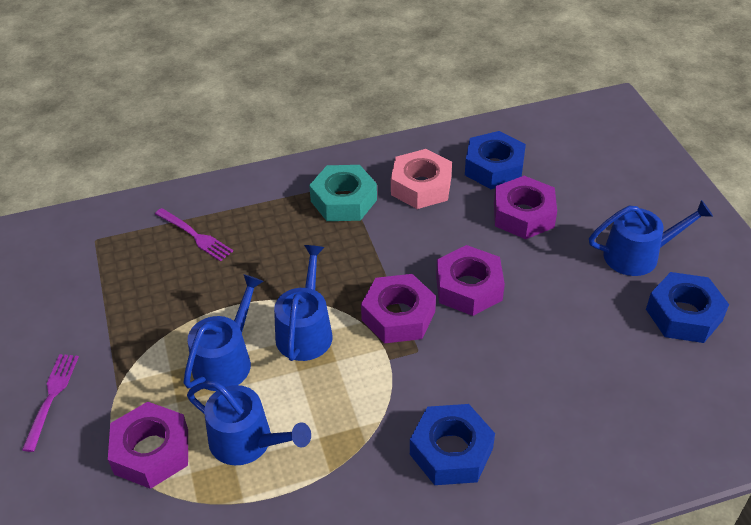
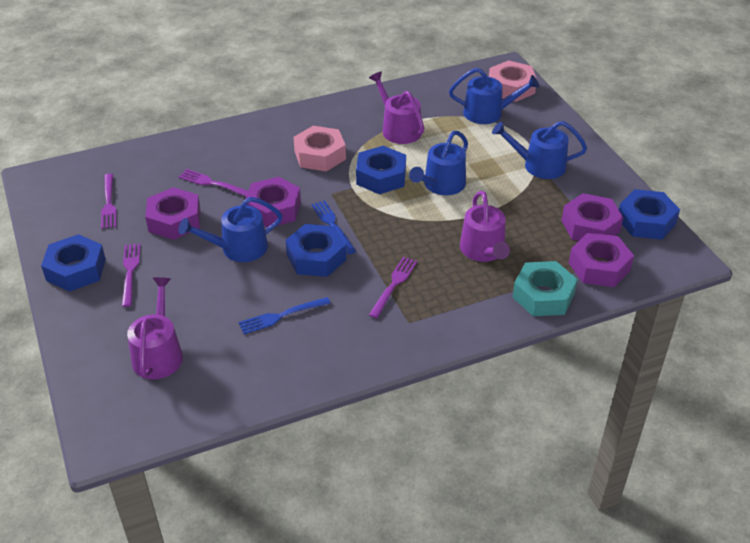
blue fork: 0 -> 2
blue nut: 3 -> 4
pink nut: 1 -> 2
purple fork: 2 -> 4
purple watering can: 0 -> 3

